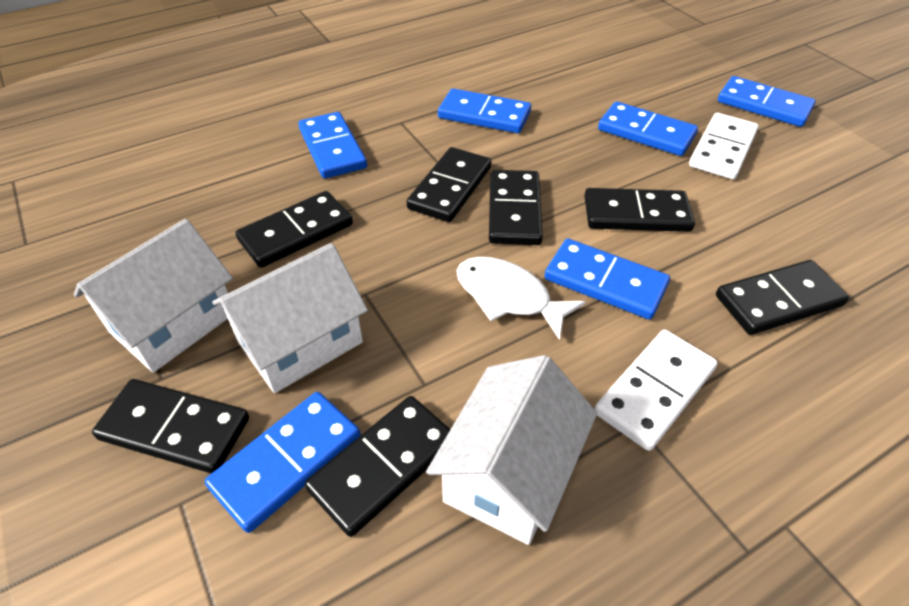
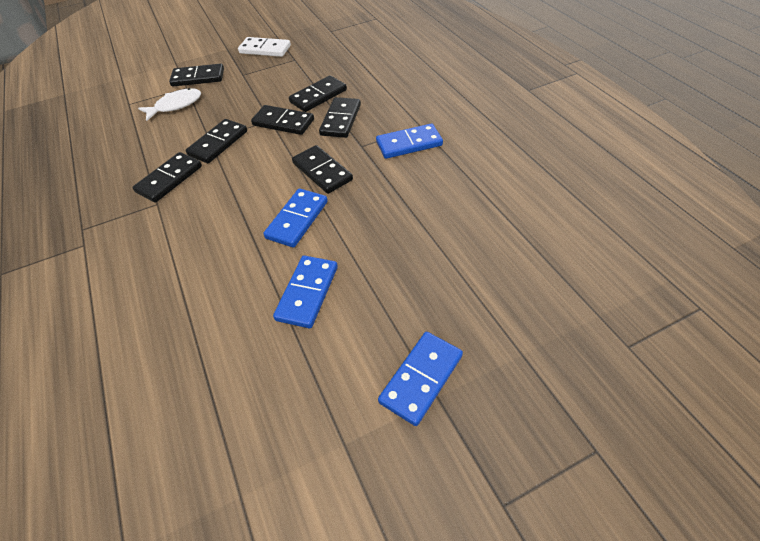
blue domino: 6 -> 4
white domino: 2 -> 1
white house: 3 -> 0

